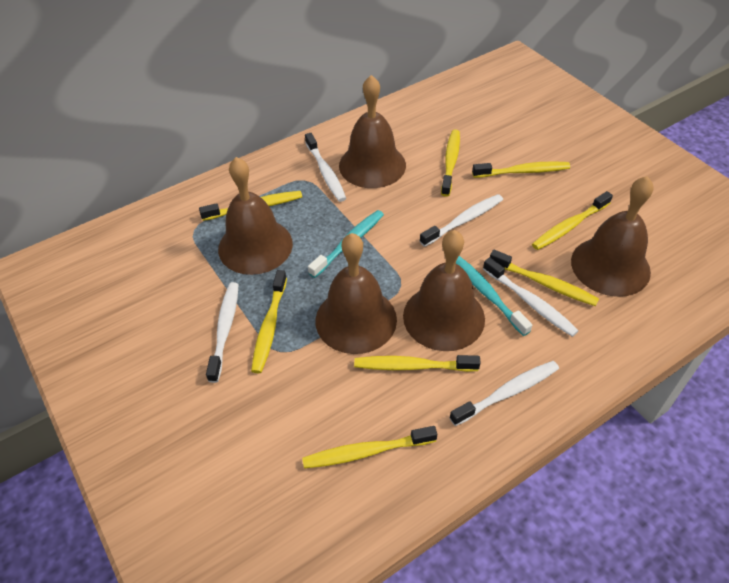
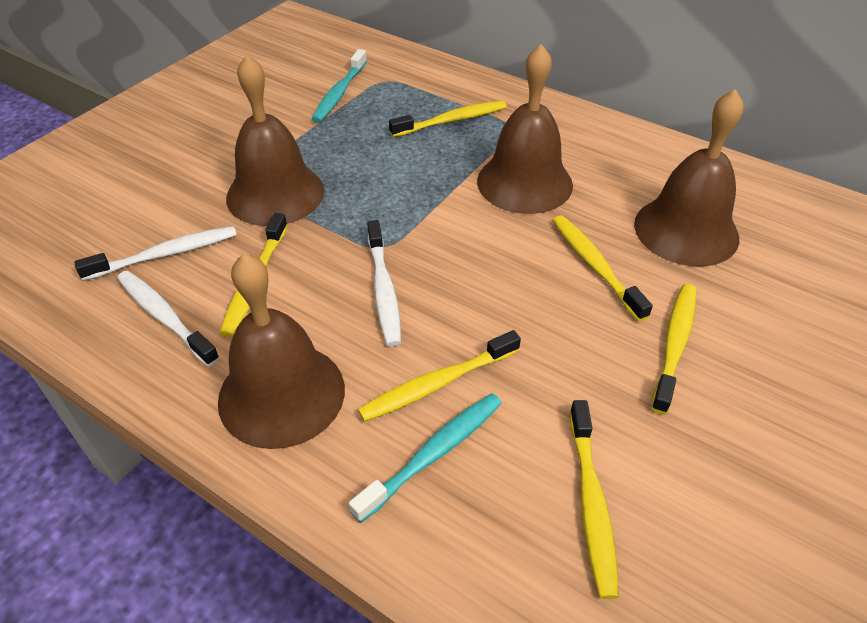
brown bell: 5 -> 4
white toothbrush: 5 -> 3
yellow toothbrush: 8 -> 6

